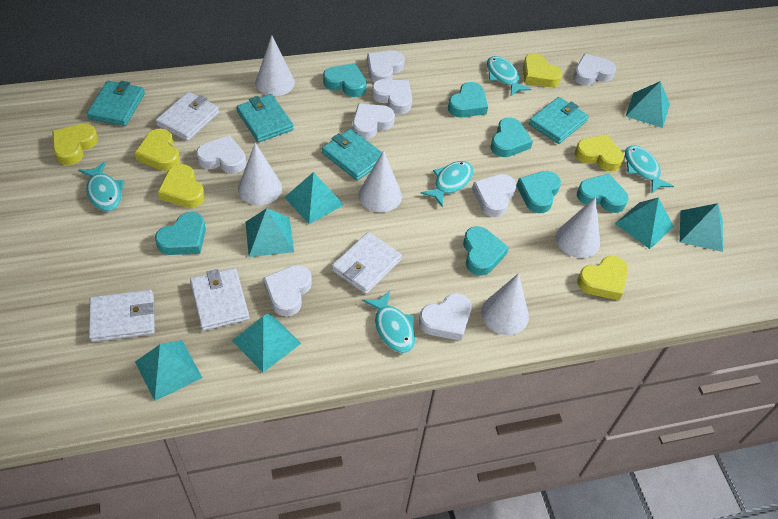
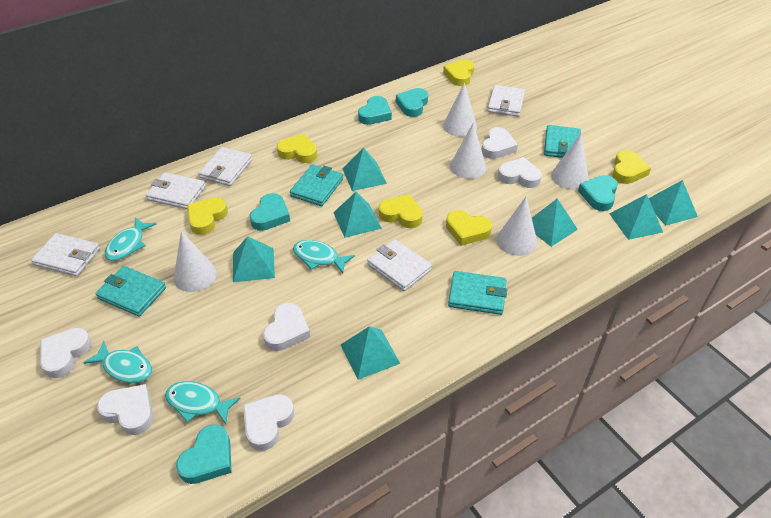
turquoise fish: 5 -> 4
turquoise heart: 7 -> 5
white heart: 8 -> 6
white wallet: 4 -> 5

